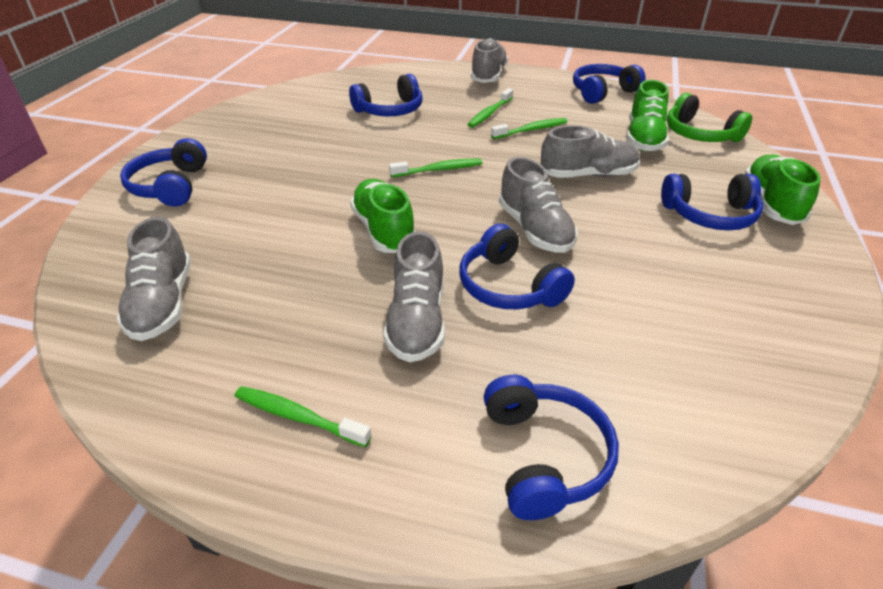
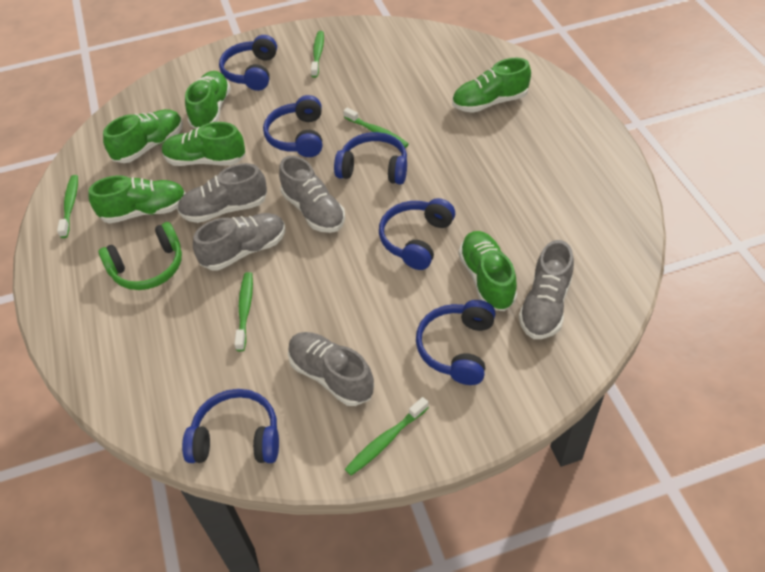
green shoe: 3 -> 6
green toothbrush: 4 -> 5

